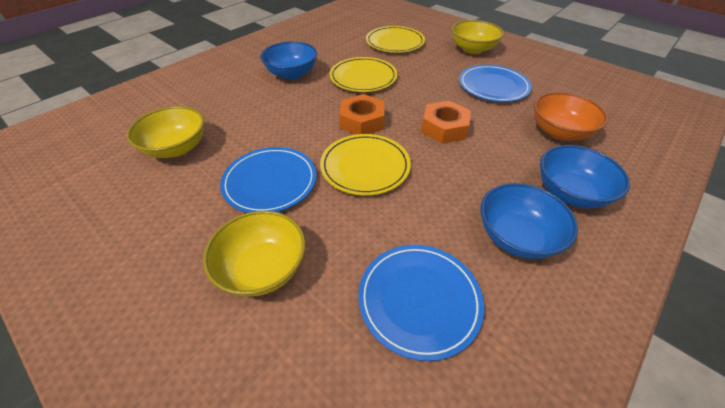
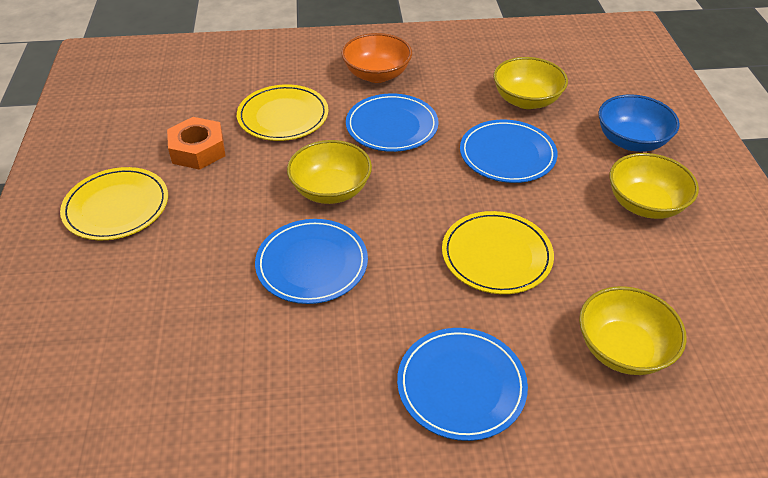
blue bowl: 3 -> 1
blue plate: 3 -> 4
orange nut: 2 -> 1
yellow bowl: 3 -> 4

